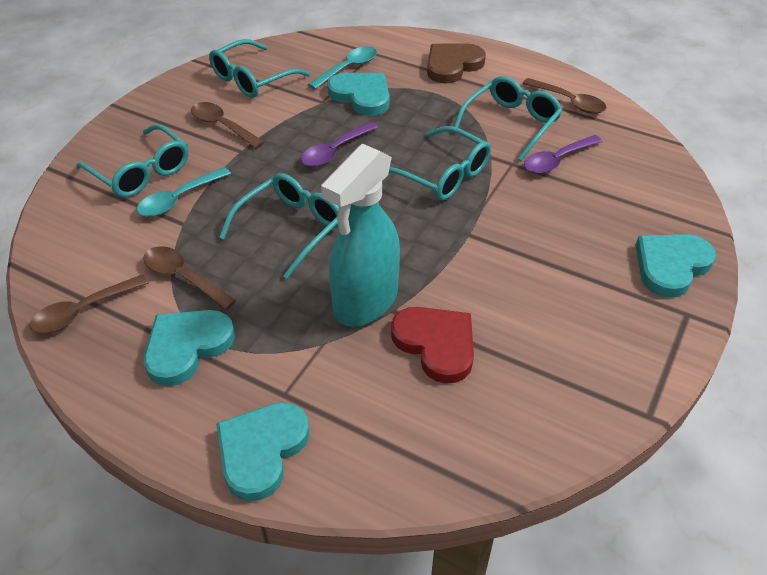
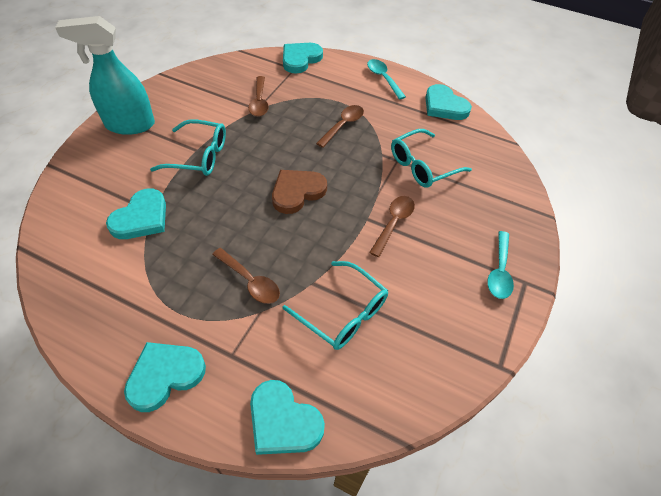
purple spoon: 2 -> 0
red heart: 1 -> 0
turquoise glasses: 5 -> 3
turquoise heart: 4 -> 5

